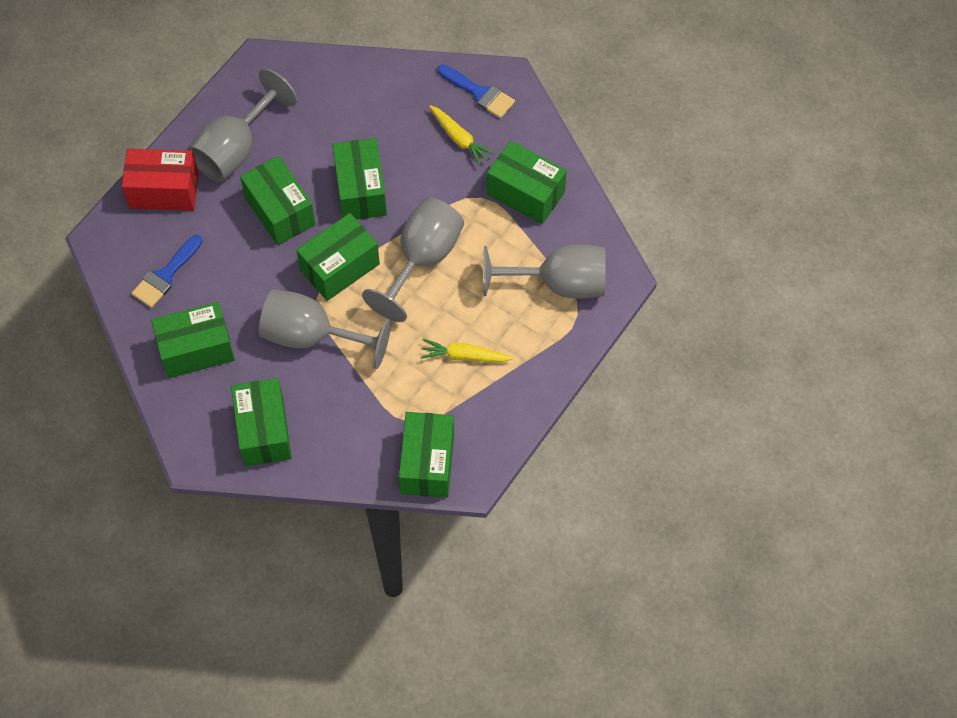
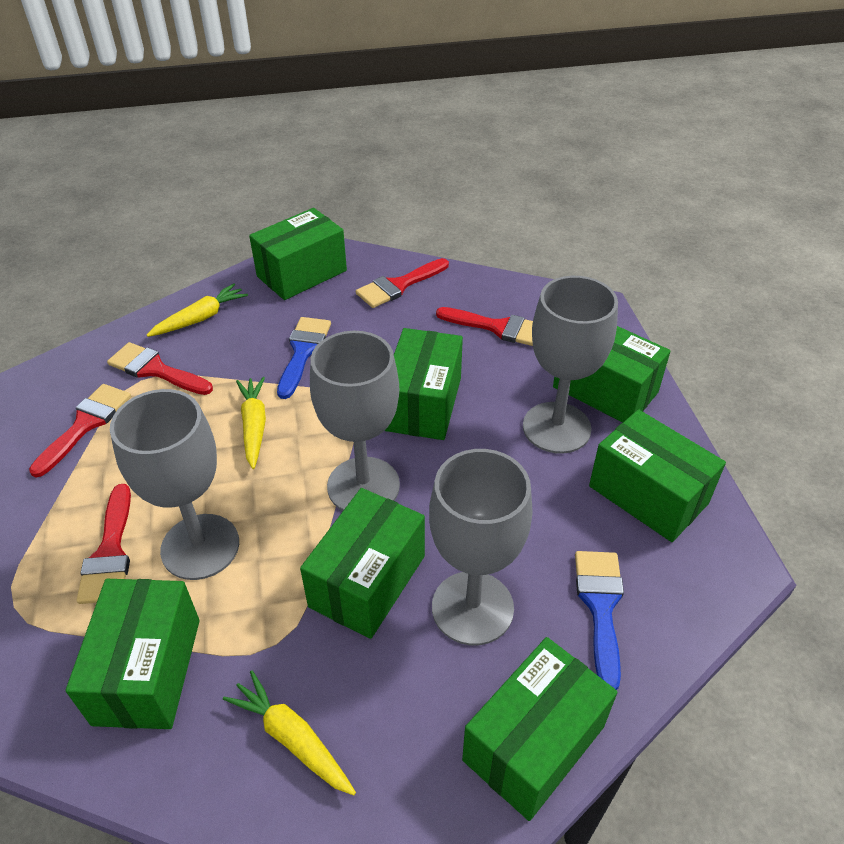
red box: 1 -> 0
red brush: 0 -> 5
yellow carrot: 2 -> 3

